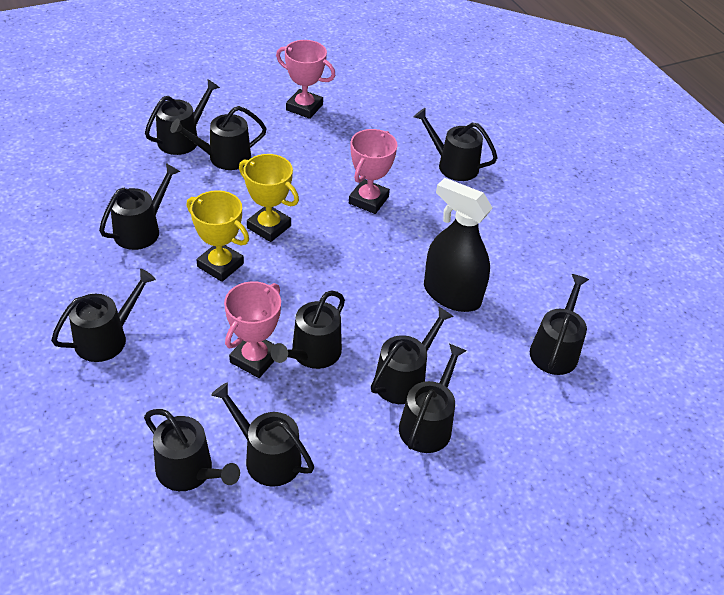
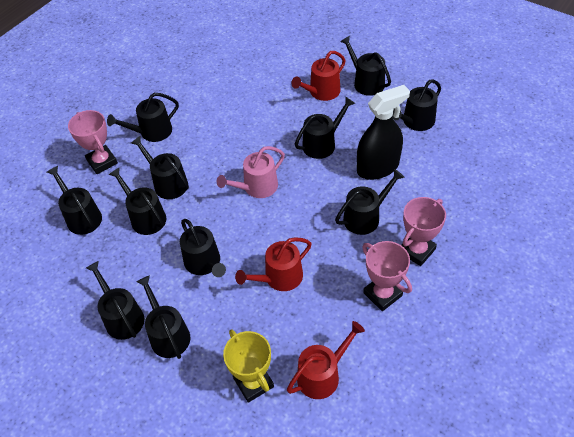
pink watering can: 0 -> 1
red watering can: 0 -> 3
yellow trophy: 2 -> 1

